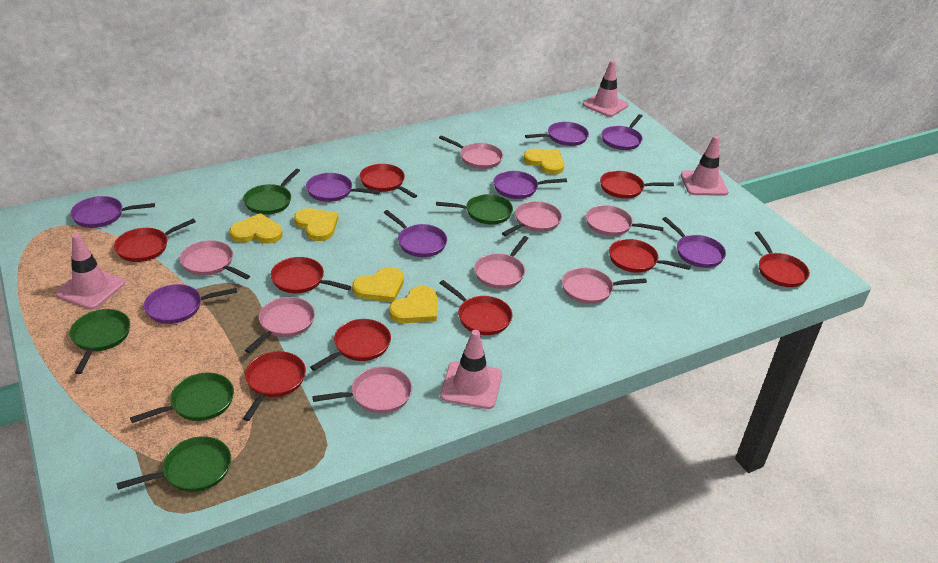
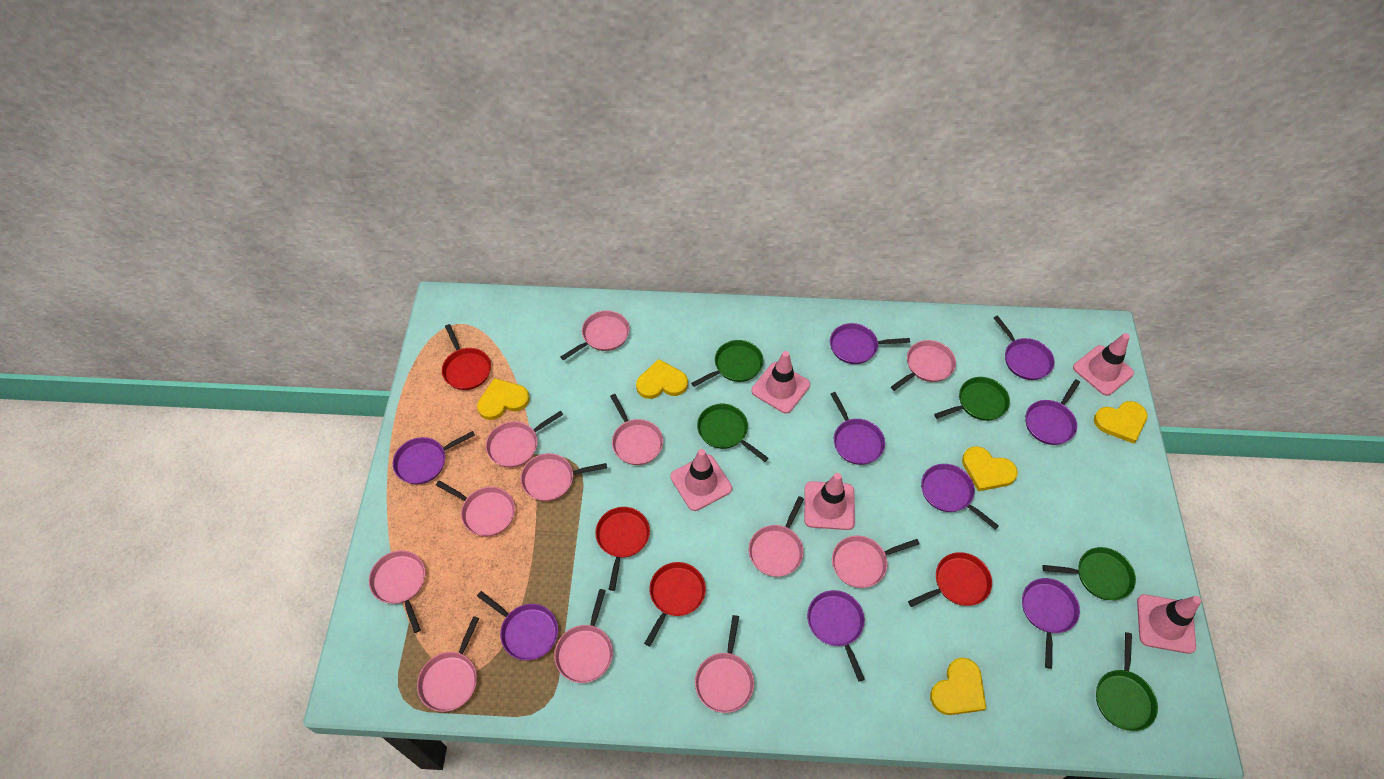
pink pan: 8 -> 12
pink traffic cone: 4 -> 5
purple pan: 8 -> 9
red pan: 9 -> 4

